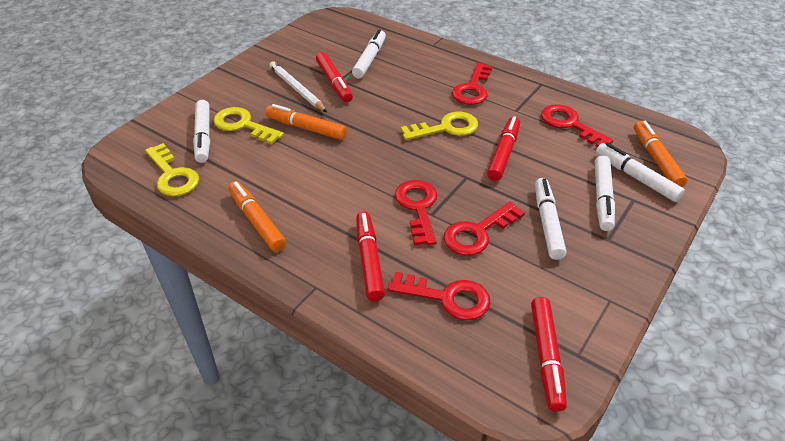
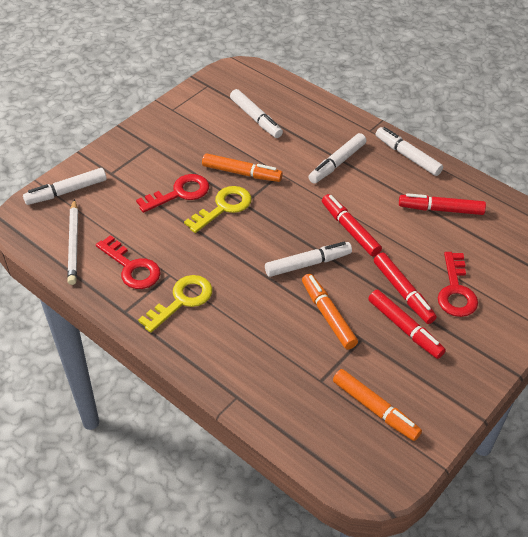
red key: 5 -> 3
yellow key: 3 -> 2

